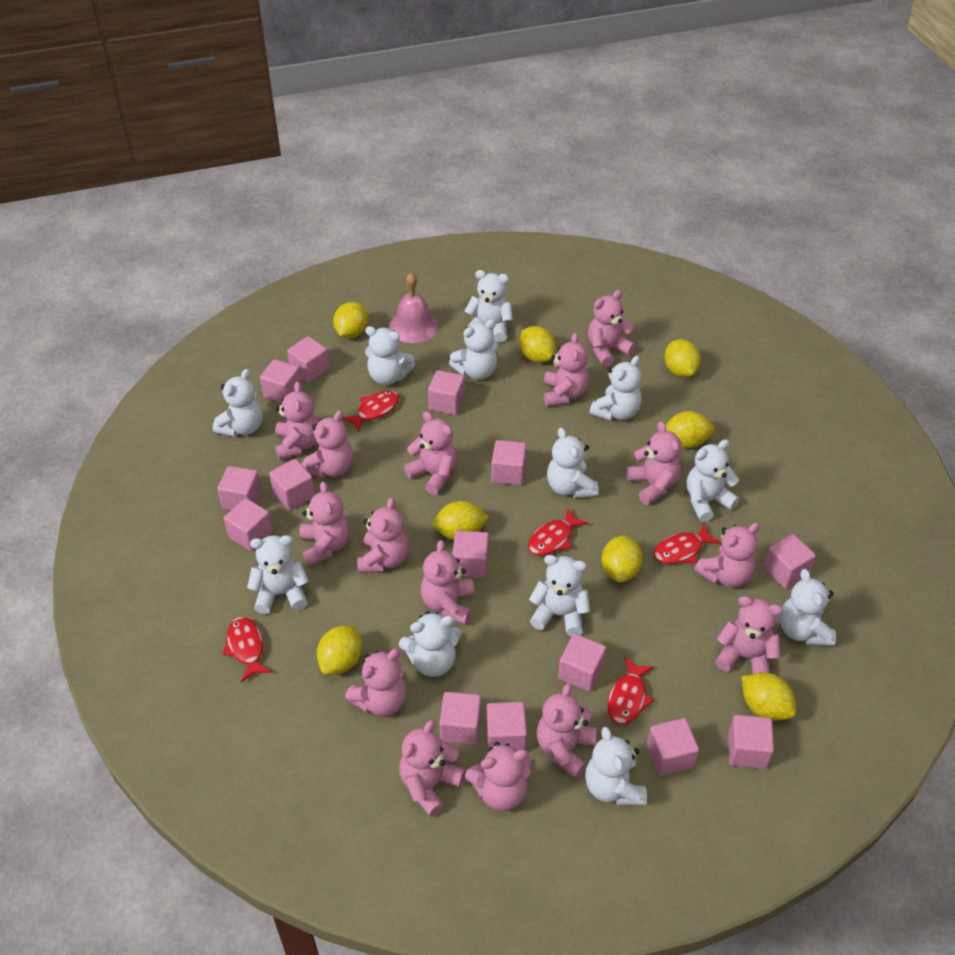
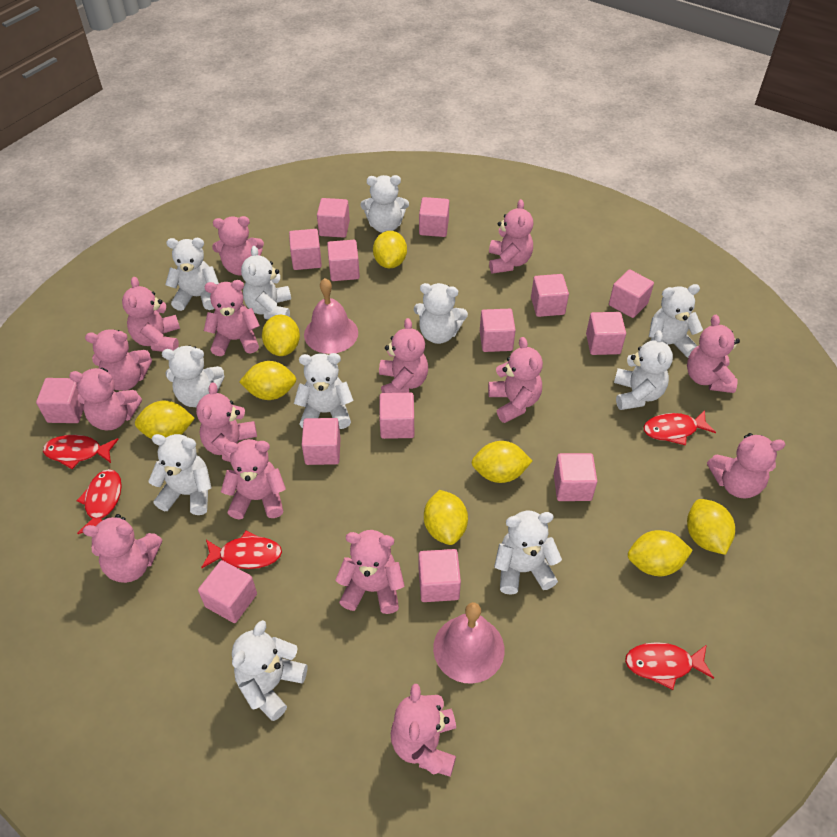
pink bell: 1 -> 2
white teddy bear: 12 -> 11

